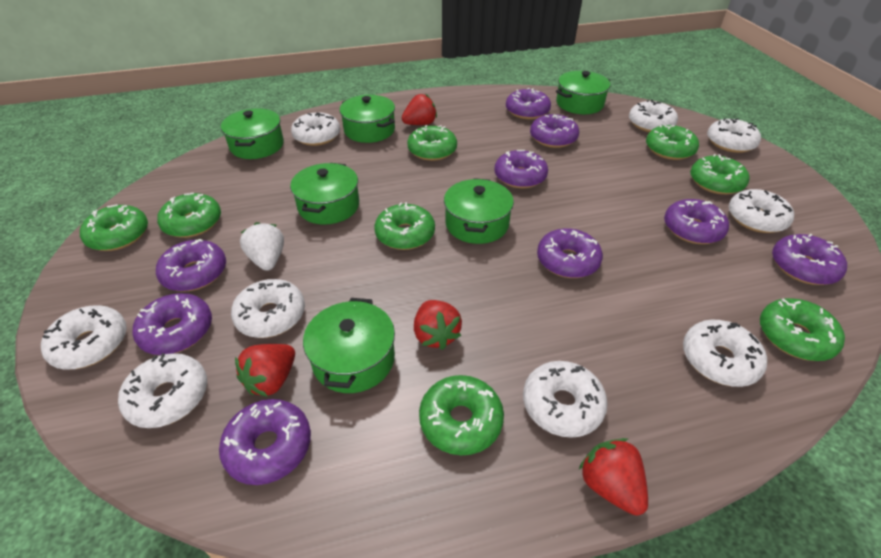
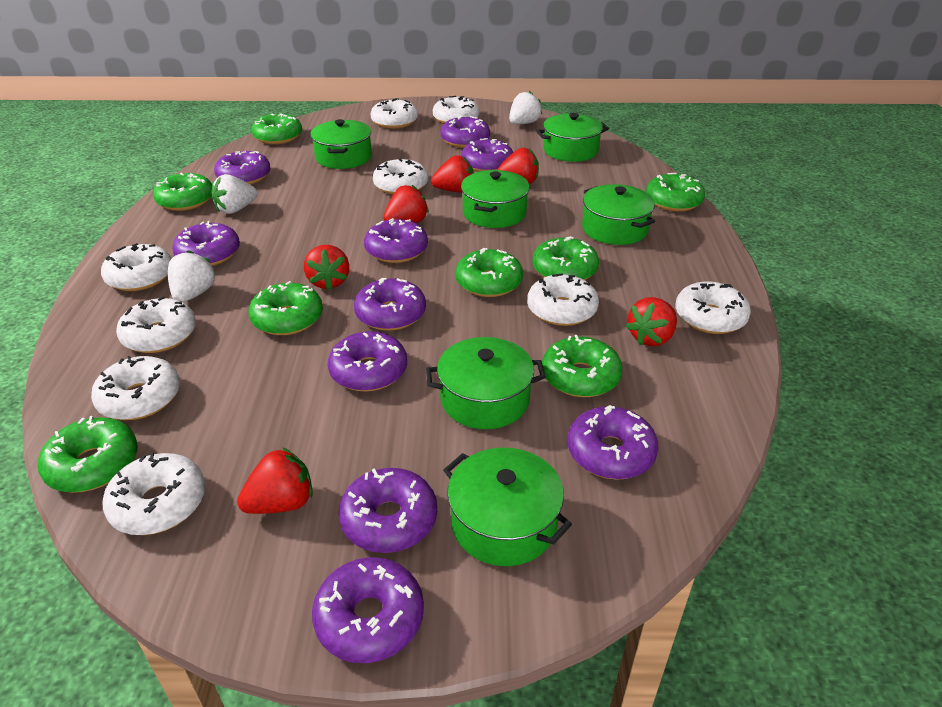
purple donut: 9 -> 10
red strawberry: 4 -> 6
white strawberry: 1 -> 3

